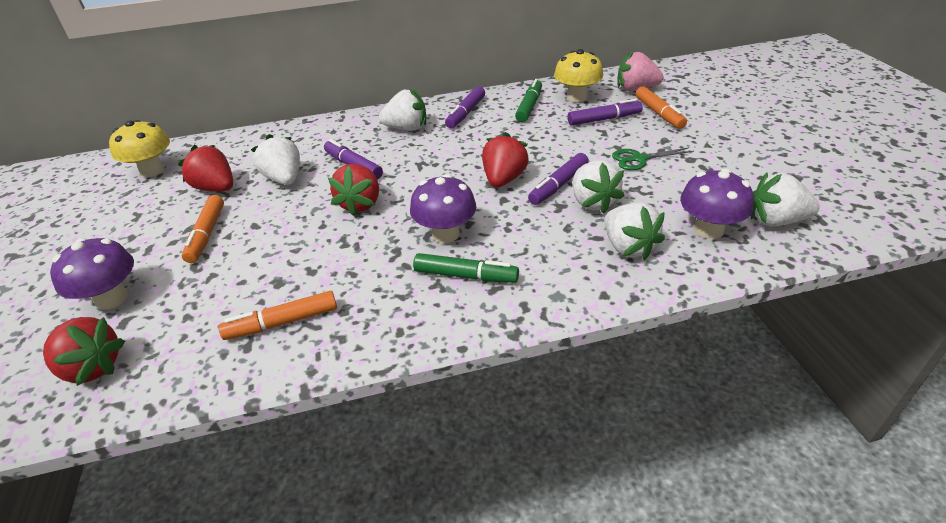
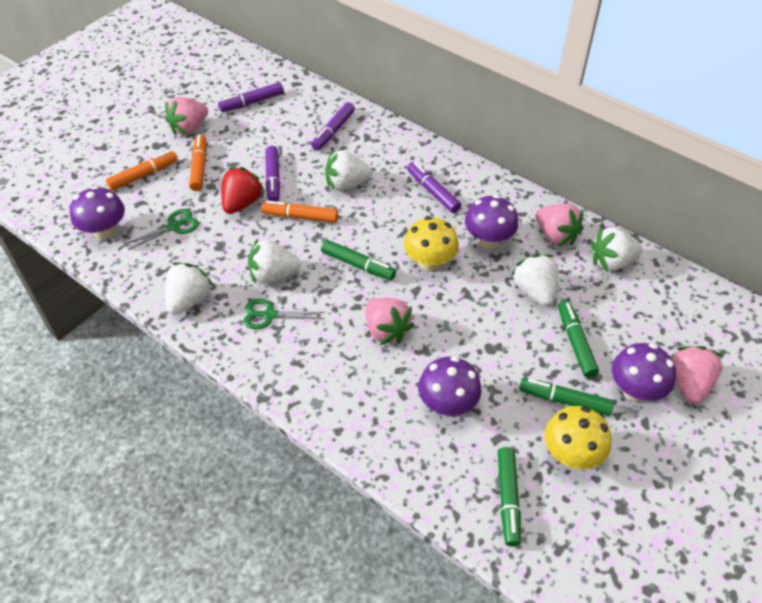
green marker: 2 -> 4
green scissors: 1 -> 2
pink strawberry: 1 -> 4
purple mushroom: 3 -> 4
red strawberry: 4 -> 1

